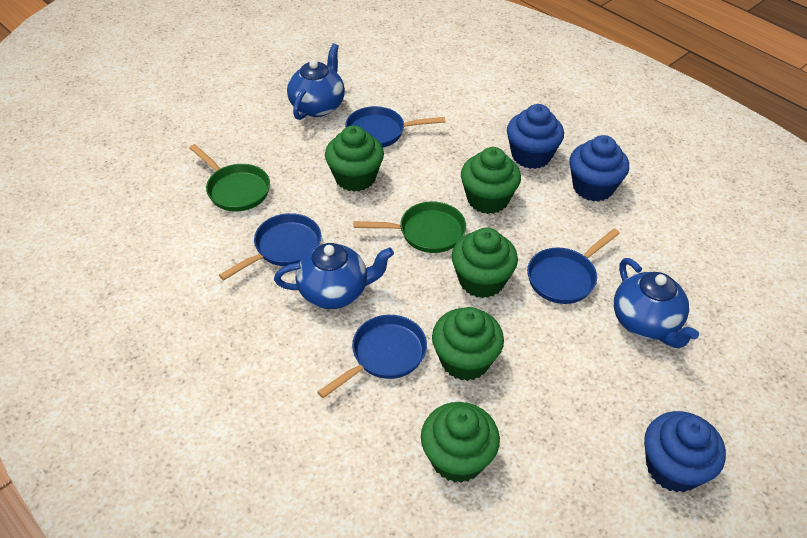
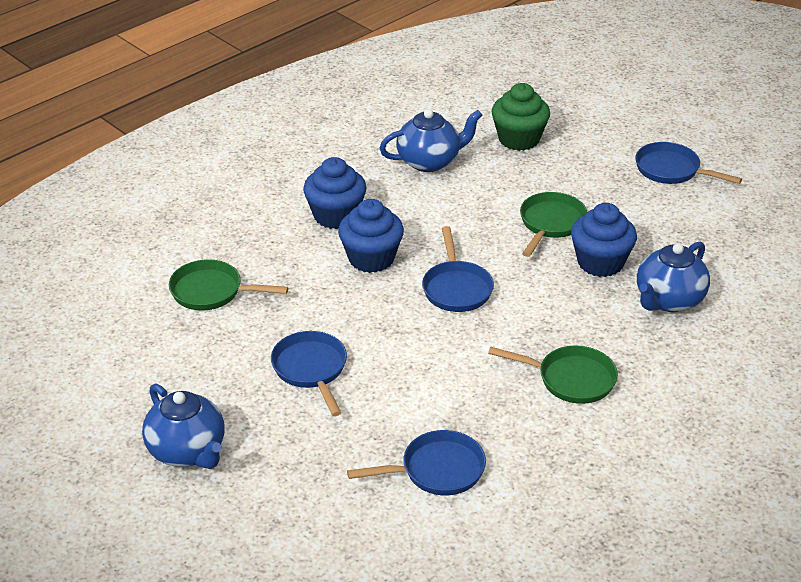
green cupcake: 5 -> 1
green pan: 2 -> 3

